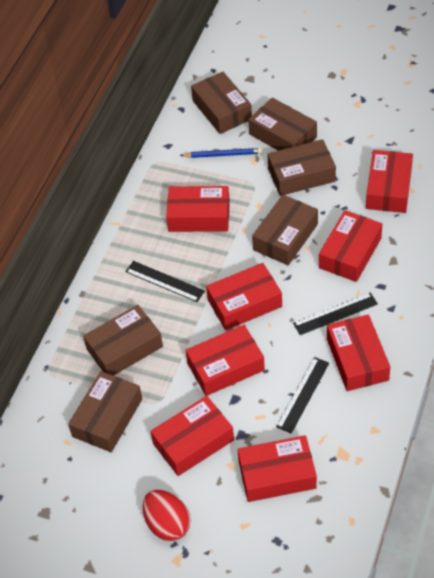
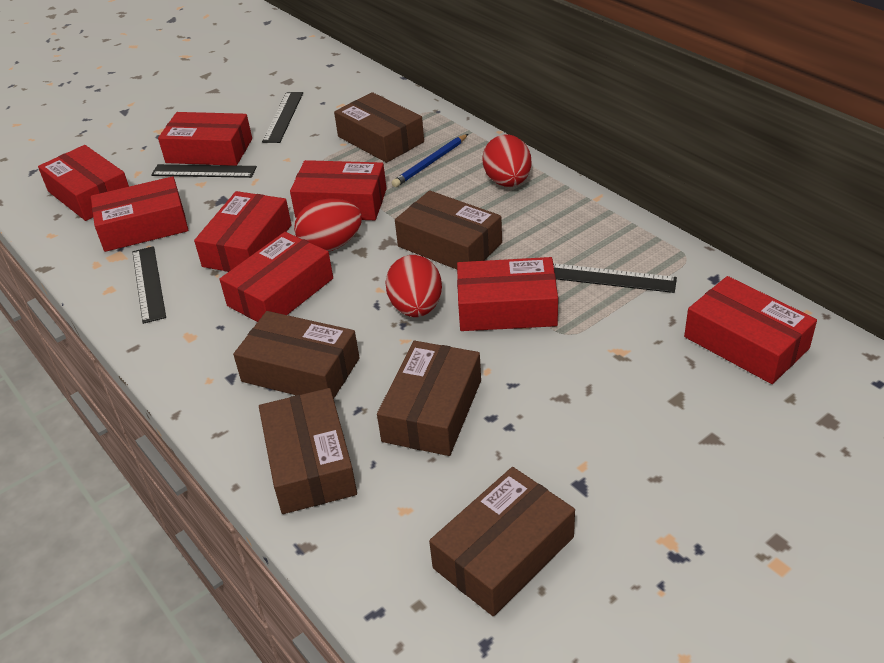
black ruler: 3 -> 4
red egg: 1 -> 3

